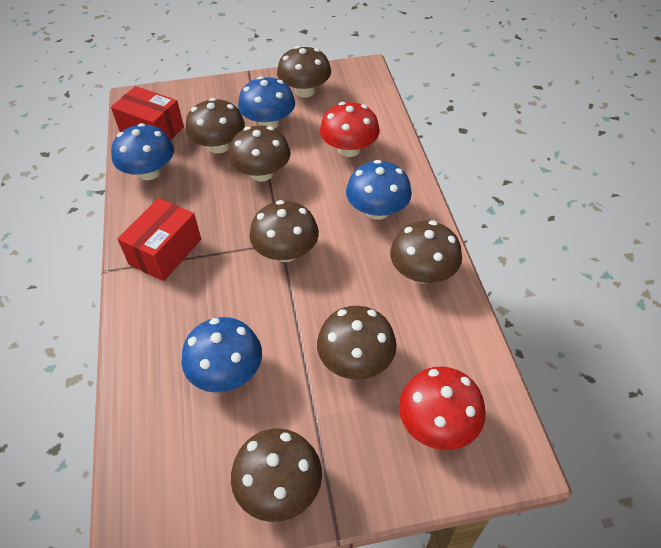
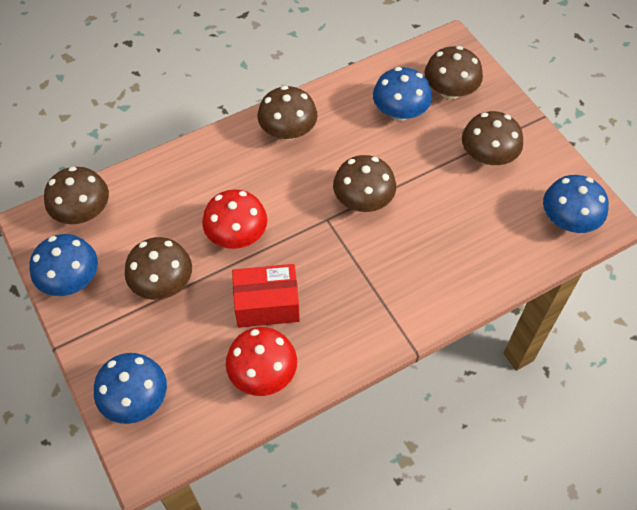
brown mushroom: 7 -> 6
red box: 2 -> 1

